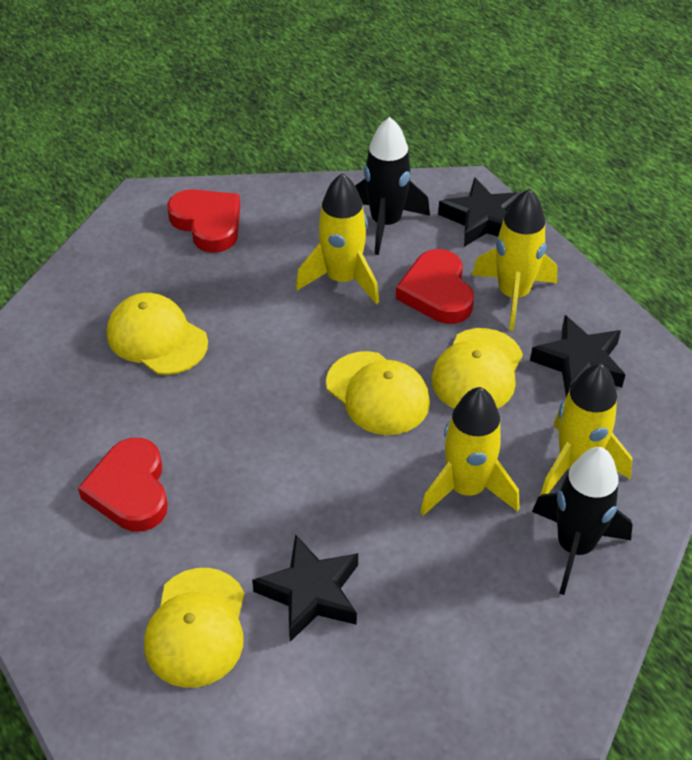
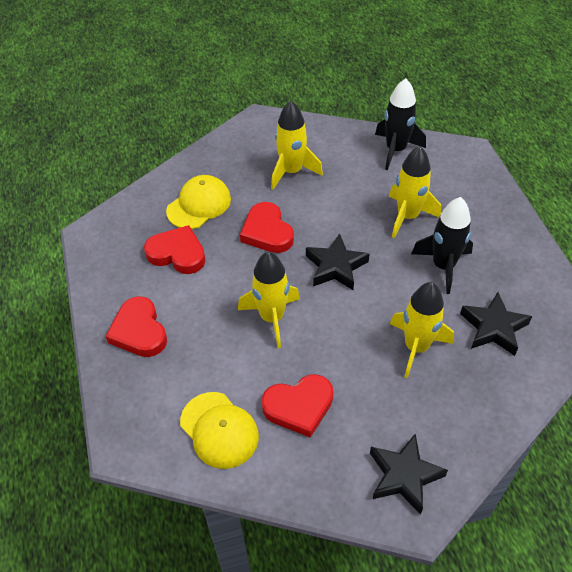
red heart: 3 -> 4
yellow cap: 4 -> 2

